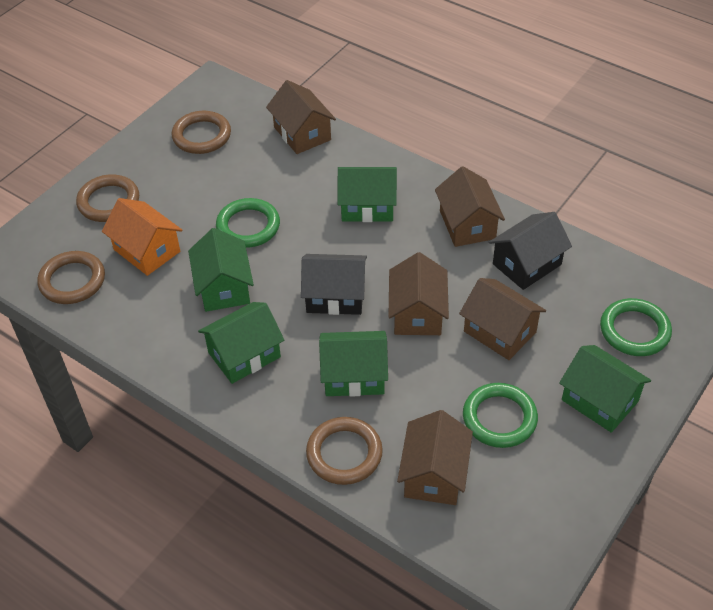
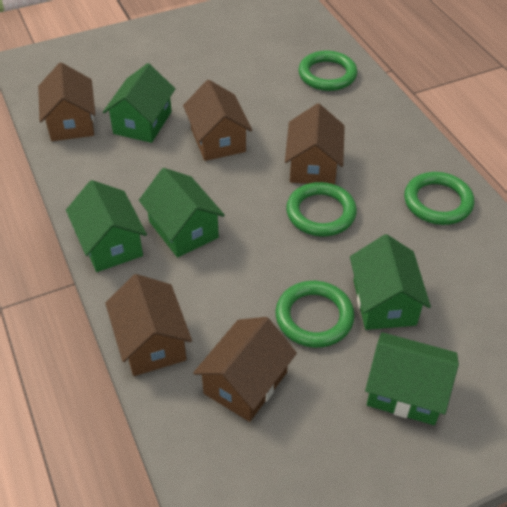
black house: 2 -> 0
brown ring: 4 -> 0
green ring: 3 -> 4
orange house: 1 -> 0

